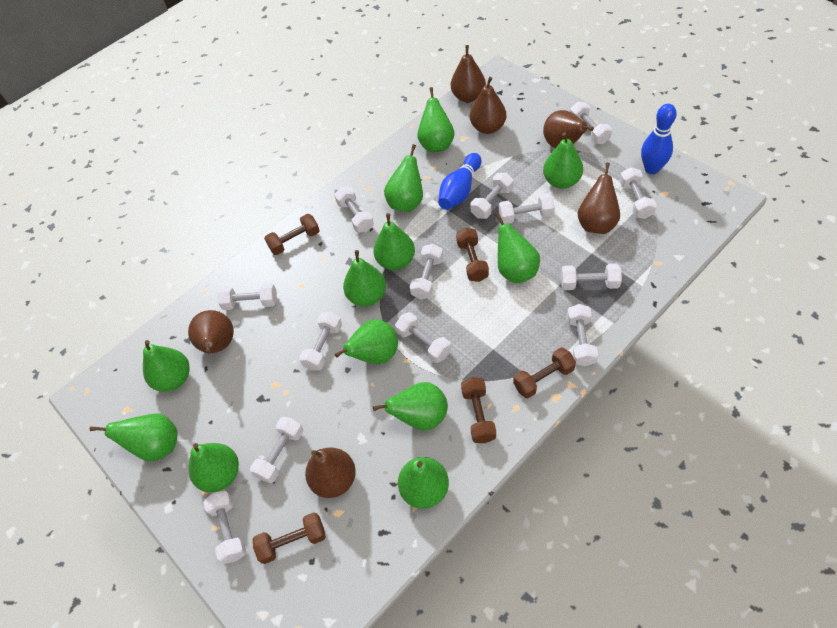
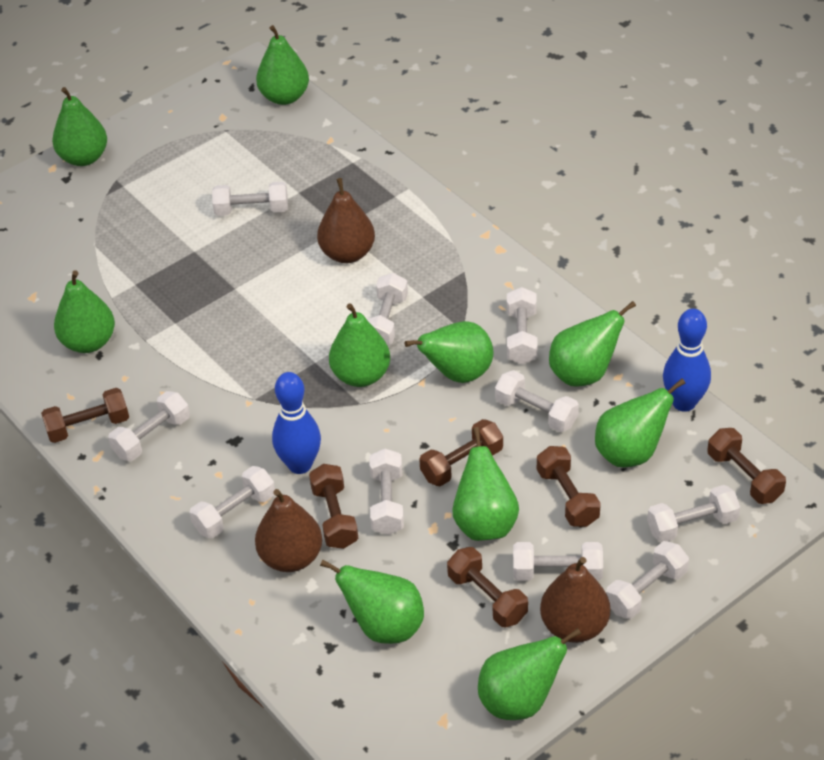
brown dumbbell: 5 -> 6
brown pear: 6 -> 3
green pear: 12 -> 10
white dumbbell: 13 -> 10

